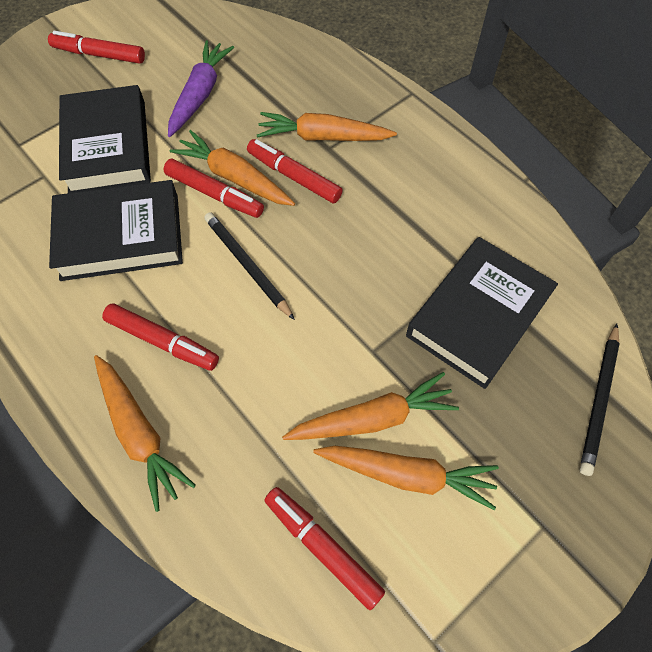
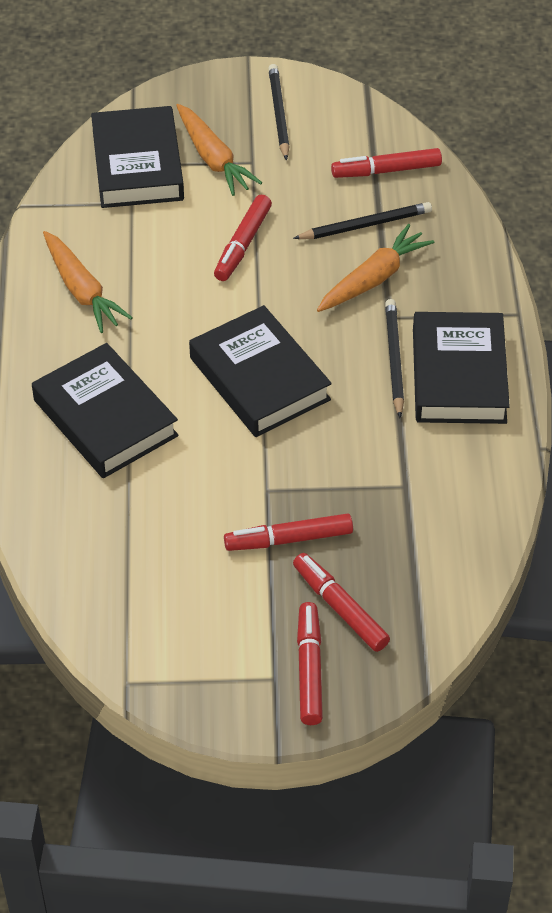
black book: 3 -> 4
black pencil: 2 -> 3
orange carrot: 5 -> 3
purple carrot: 1 -> 0

